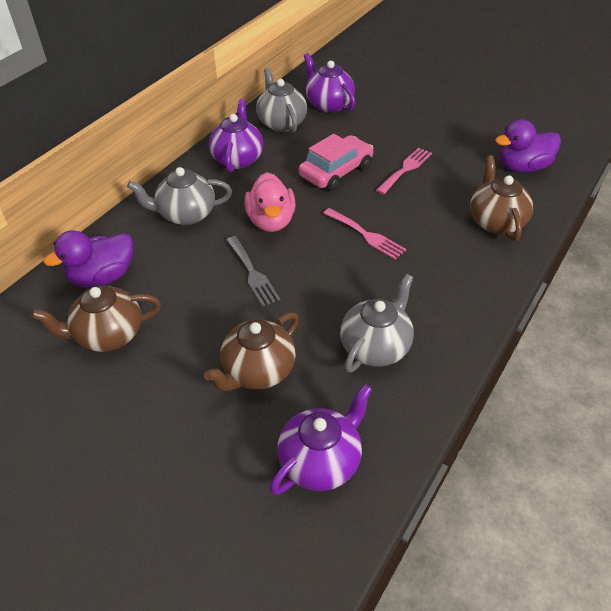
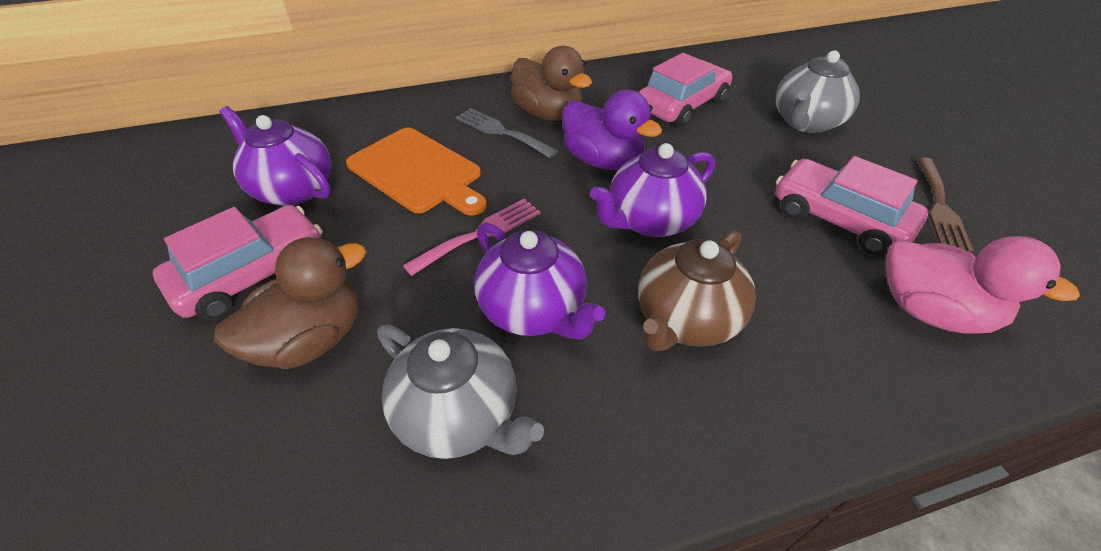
brown duck: 0 -> 2
brown fork: 0 -> 1
brown teapot: 3 -> 1
grey teapot: 3 -> 2
orange cutting board: 0 -> 1
pink car: 1 -> 3
pink fork: 2 -> 1
purple duck: 2 -> 1

